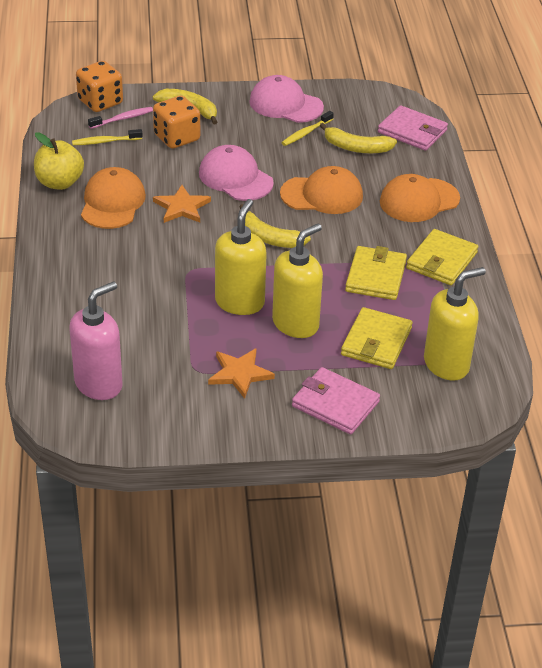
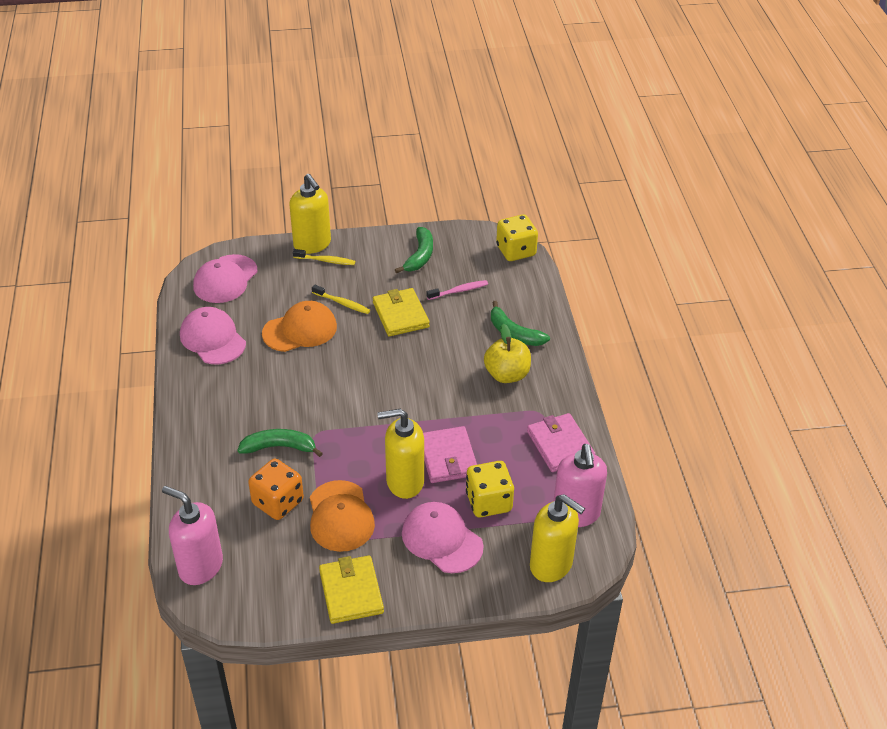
green banana: 0 -> 3
orange cap: 3 -> 2
orange dice: 2 -> 1
orange star: 2 -> 0
pink cap: 2 -> 3
pink soap dispenser: 1 -> 2
yellow banana: 3 -> 0
yellow dice: 0 -> 2
yellow wallet: 3 -> 2

